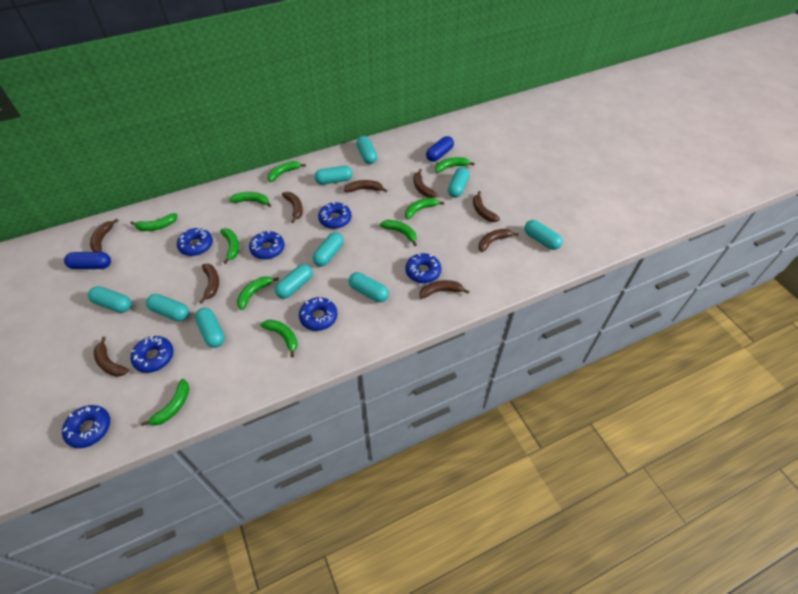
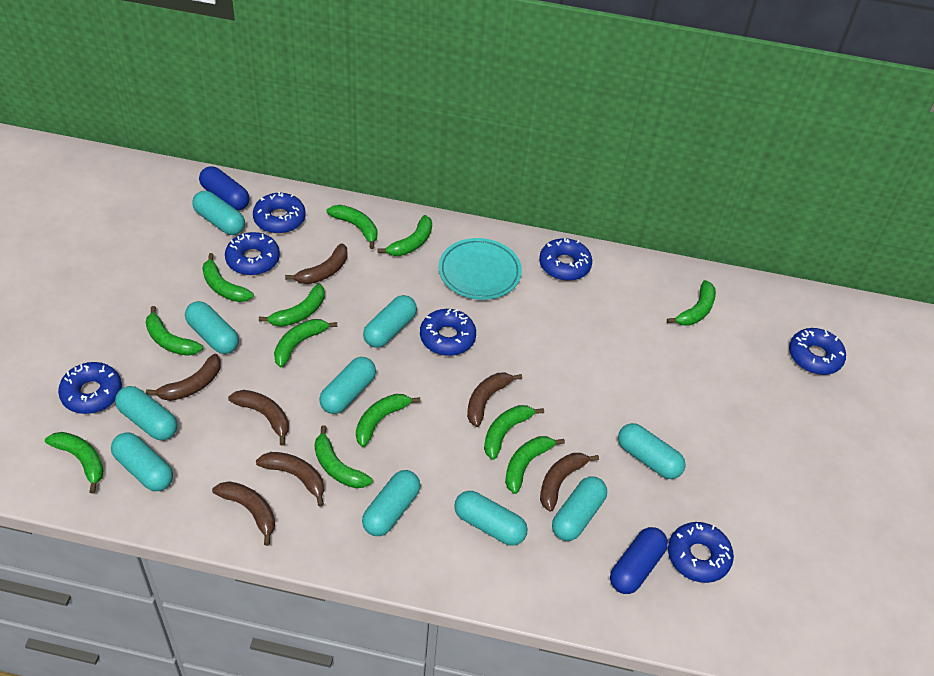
brown banana: 9 -> 7
green banana: 10 -> 12
turquoise plate: 0 -> 1

